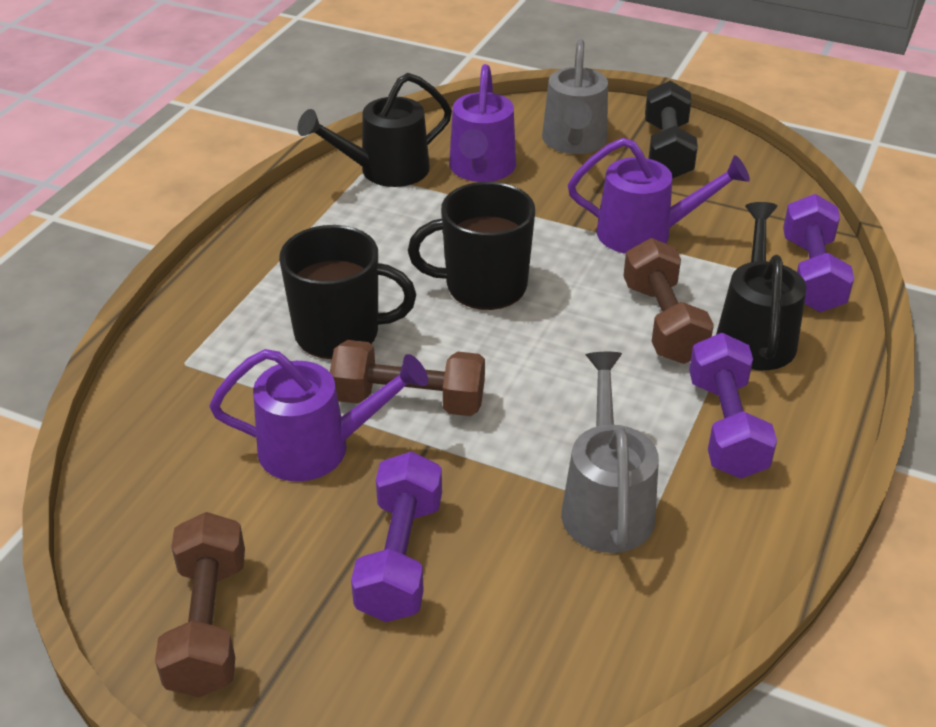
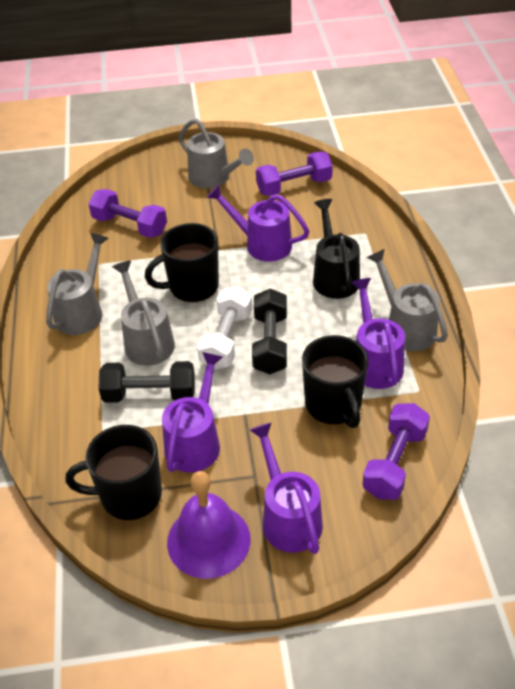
black dumbbell: 1 -> 2
black mug: 2 -> 3
black watering can: 2 -> 1
brown dumbbell: 3 -> 0
grey watering can: 2 -> 4
purple bell: 0 -> 1
purple watering can: 3 -> 4
white dumbbell: 0 -> 1

